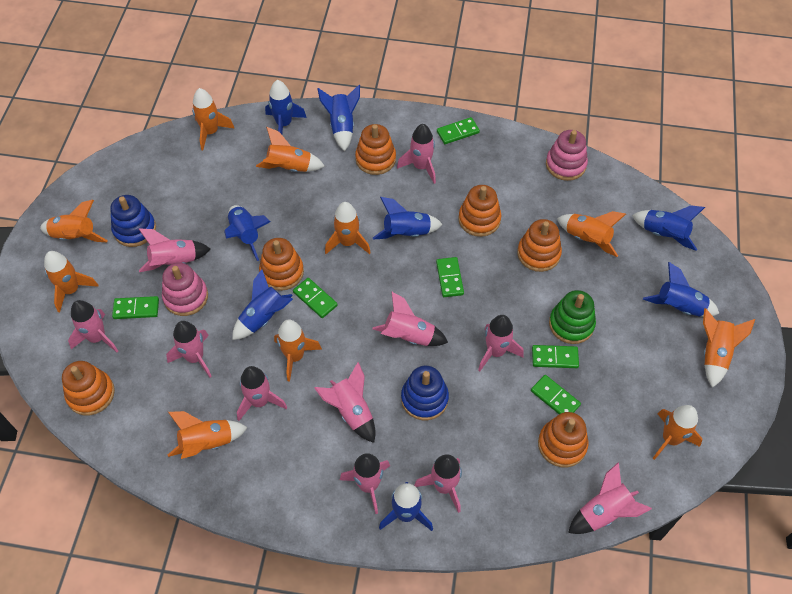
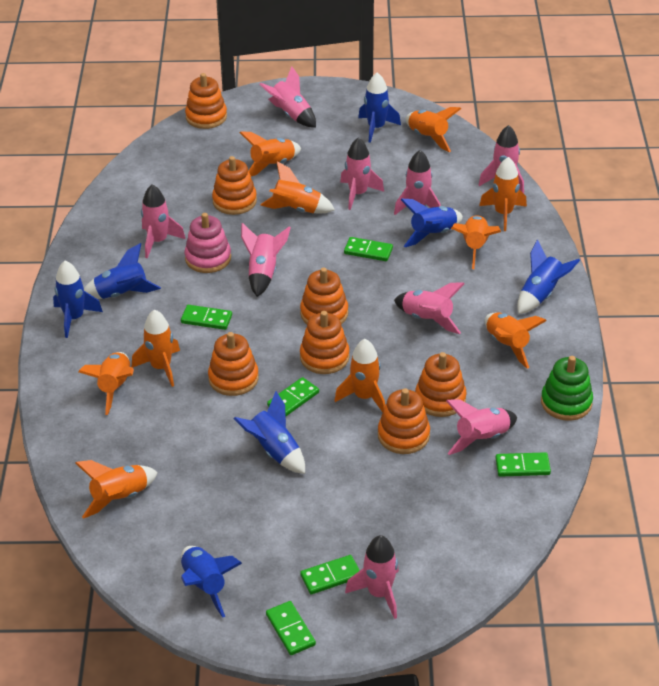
blue rocket: 8 -> 7
blue stacking toy: 2 -> 0
orange stacking toy: 6 -> 7
pink rocket: 11 -> 9
pink stacking toy: 2 -> 1

